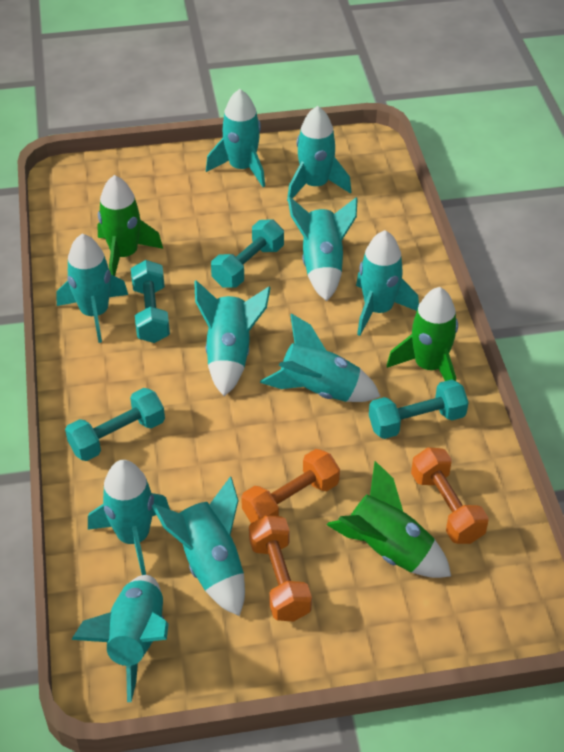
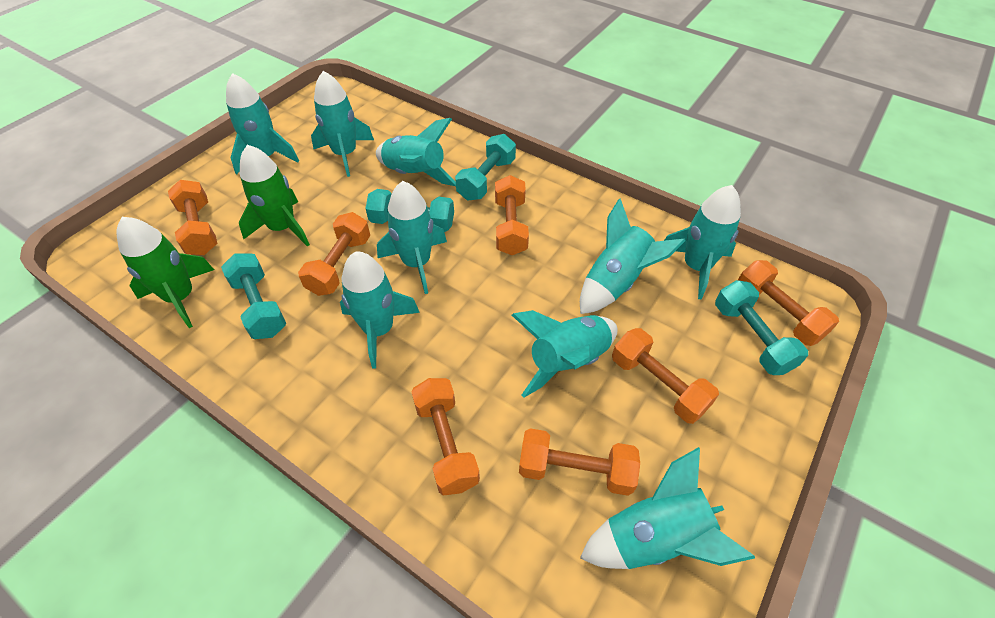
green rocket: 3 -> 2
orange dumbbell: 3 -> 7
turquoise rocket: 10 -> 9

